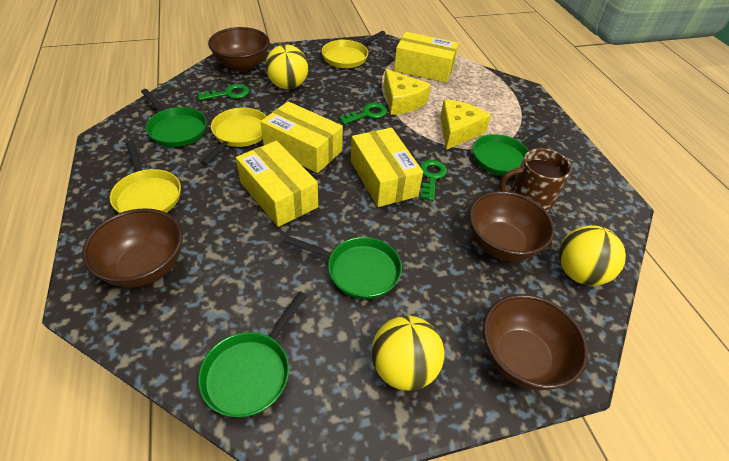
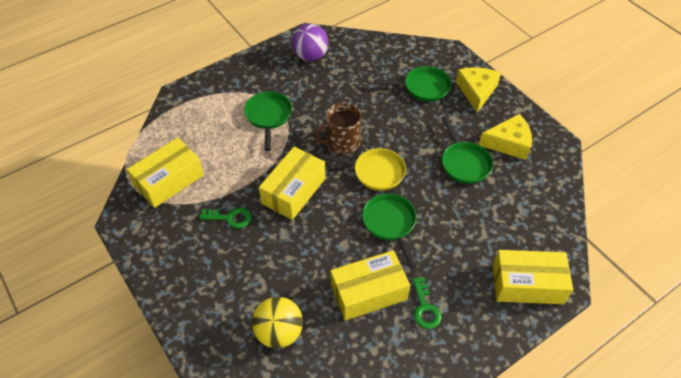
brown bowl: 4 -> 0
green key: 3 -> 2
purple ball: 0 -> 1
yellow ball: 3 -> 1
yellow pan: 3 -> 1

